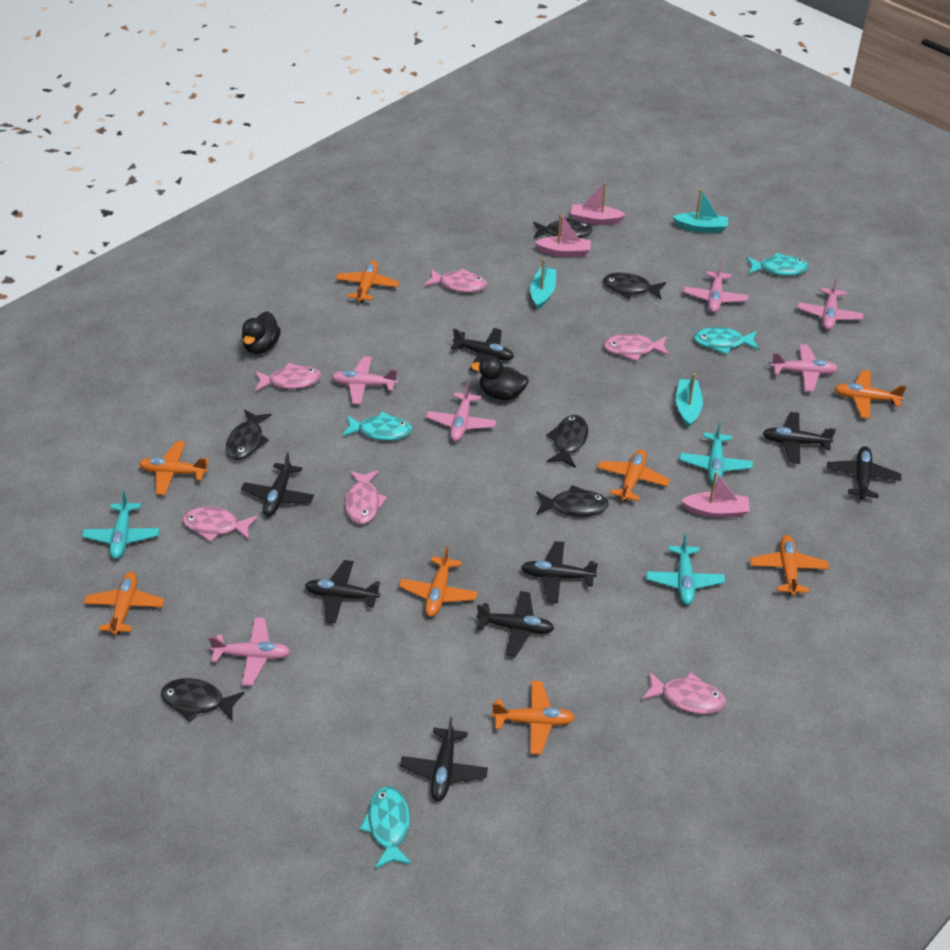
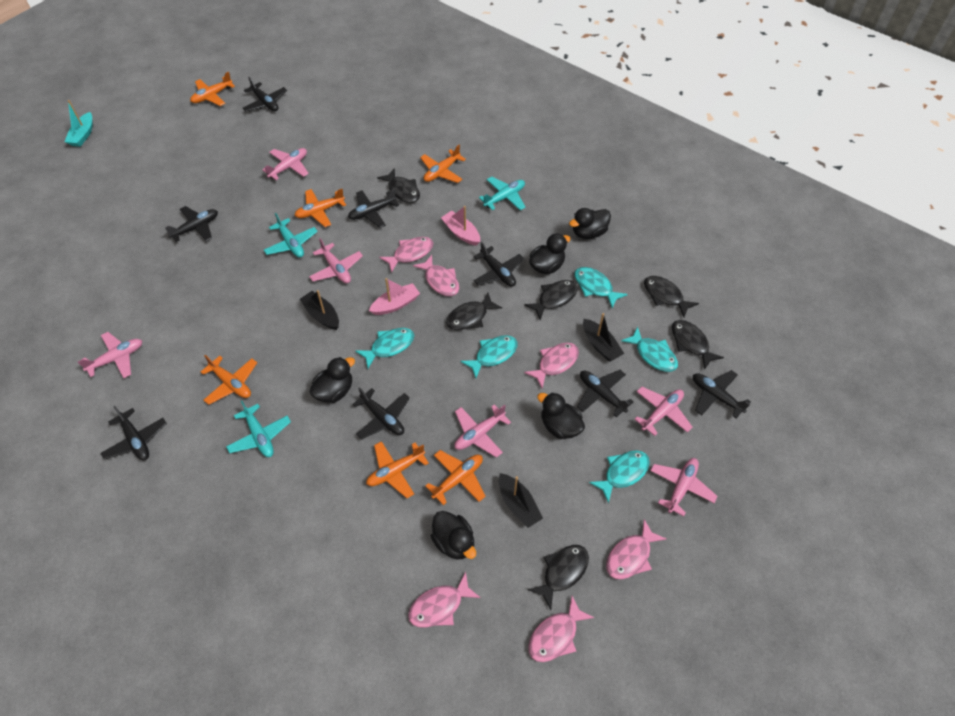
black boat: 0 -> 3
black duck: 2 -> 5
orange plane: 8 -> 6
pink boat: 3 -> 2
turquoise boat: 3 -> 1
turquoise fish: 4 -> 5

